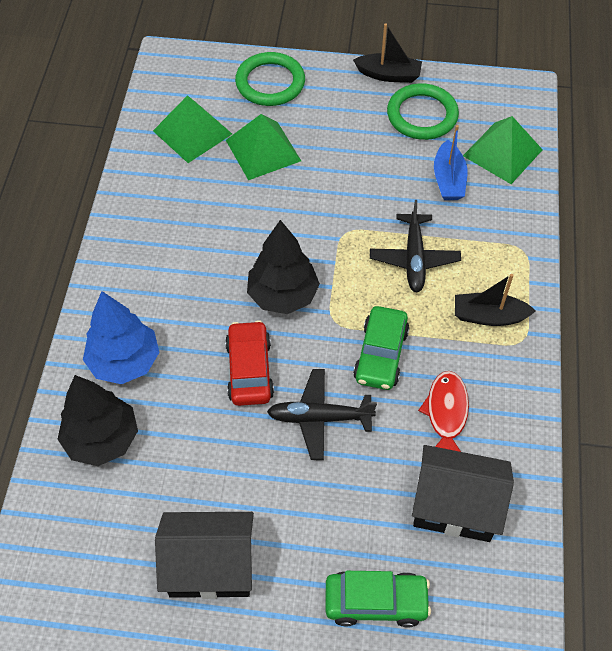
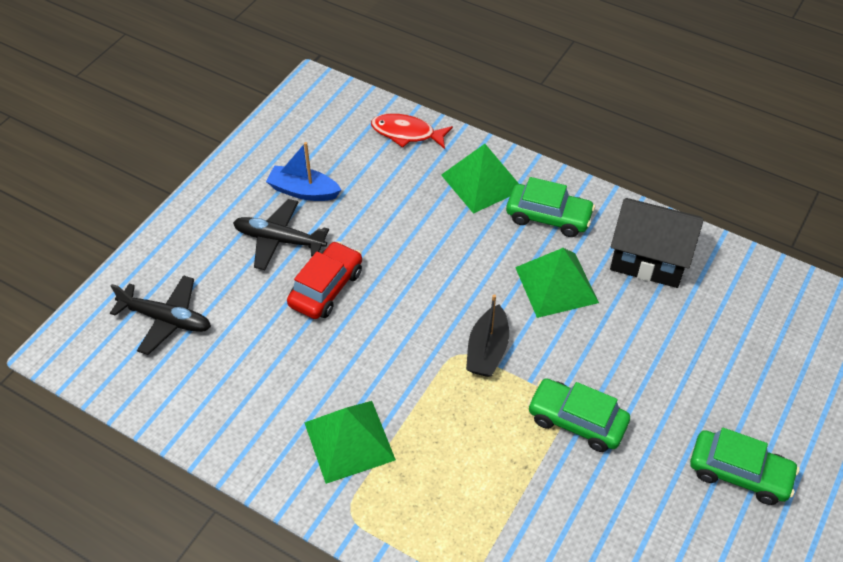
black boat: 2 -> 1
black house: 2 -> 1
black tree: 2 -> 0
blue tree: 1 -> 0
green car: 2 -> 3
green ring: 2 -> 0

